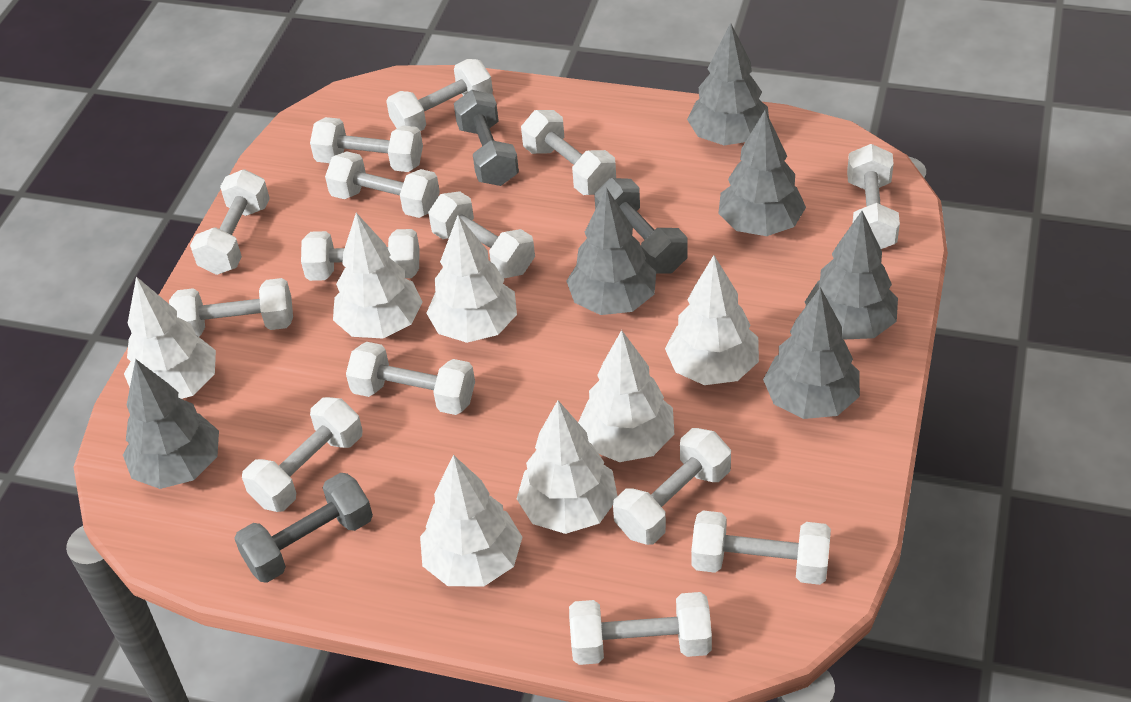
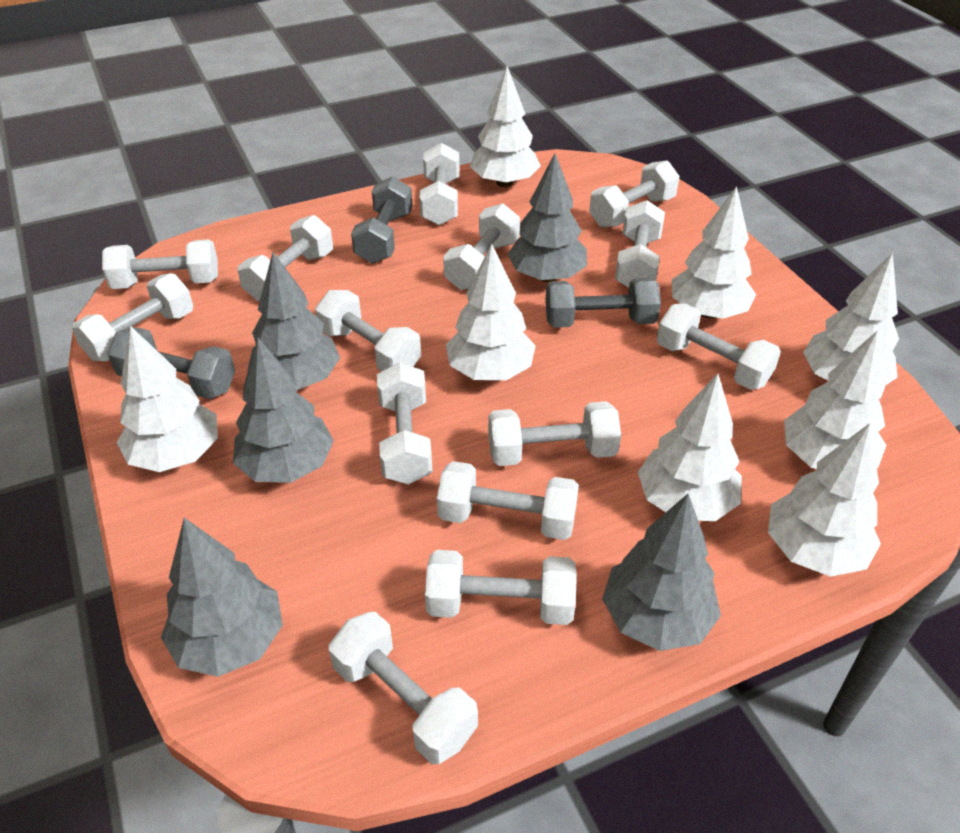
grey tree: 6 -> 5
white tree: 7 -> 8

